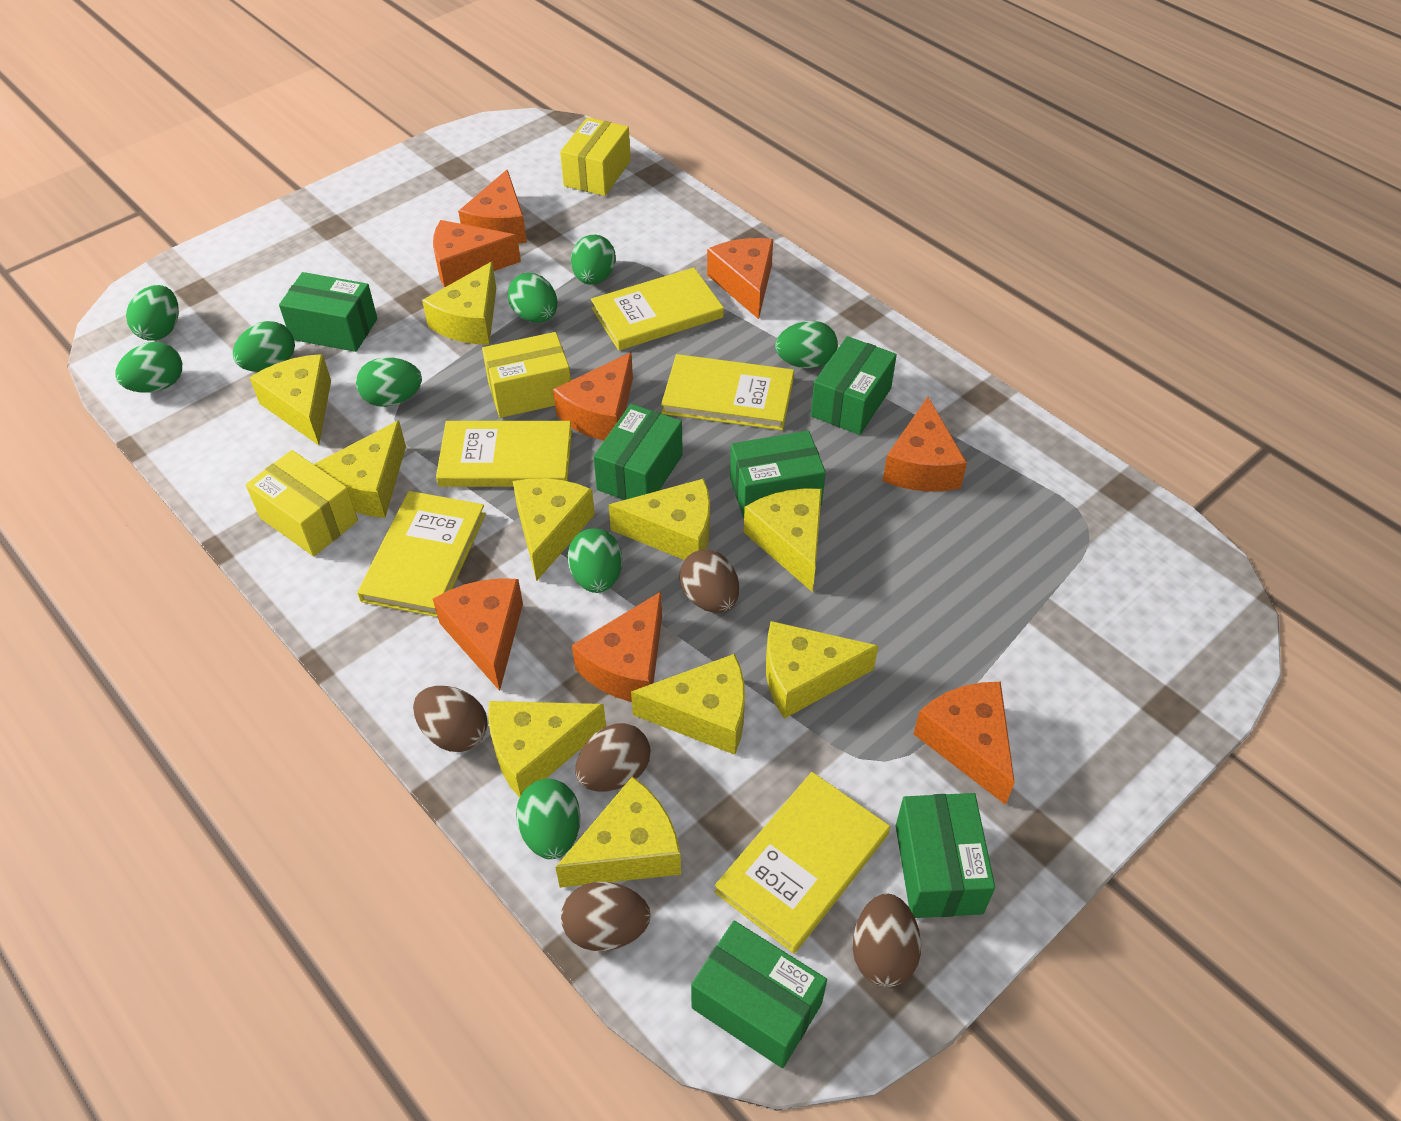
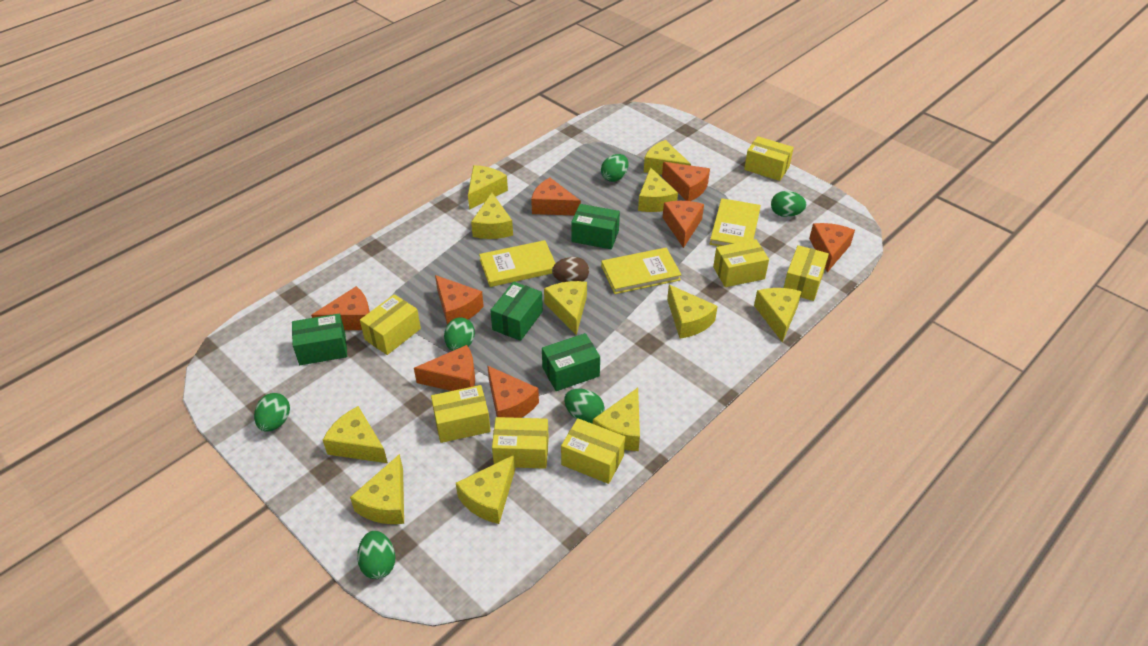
brown egg: 5 -> 1
green box: 6 -> 4
green egg: 9 -> 6
yellow book: 5 -> 3
yellow box: 3 -> 7
yellow cheese: 10 -> 11

